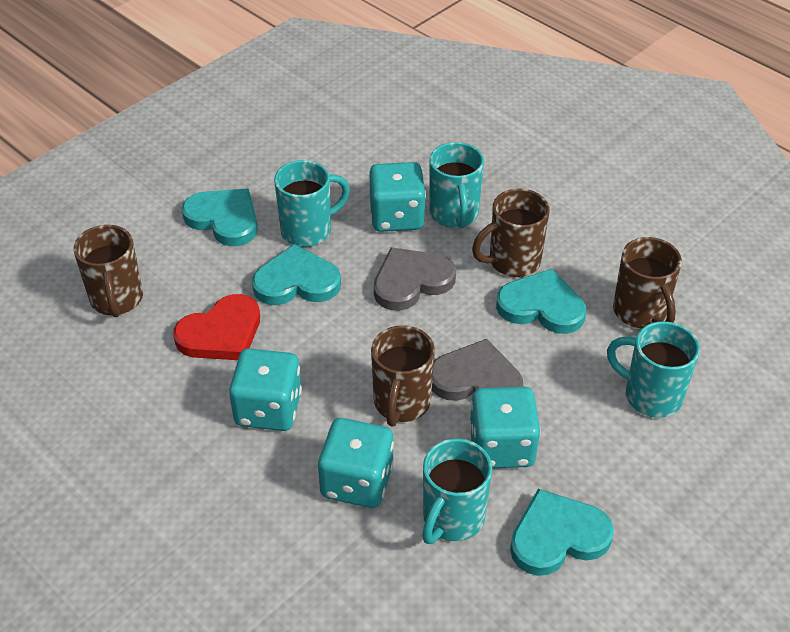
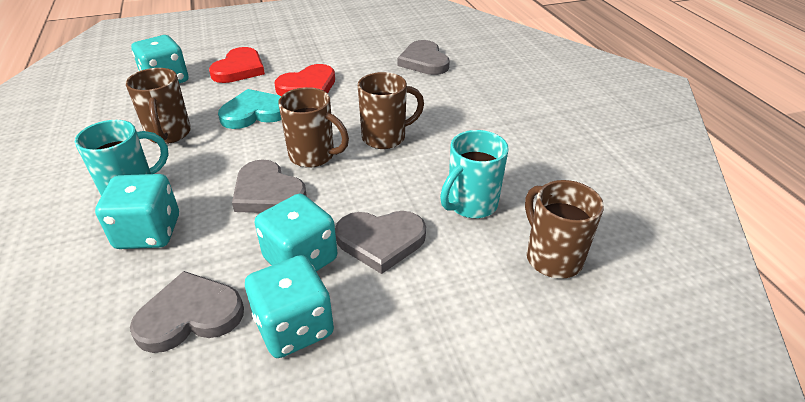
grey heart: 2 -> 4
red heart: 1 -> 2
turquoise heart: 4 -> 1
turquoise mug: 4 -> 2

